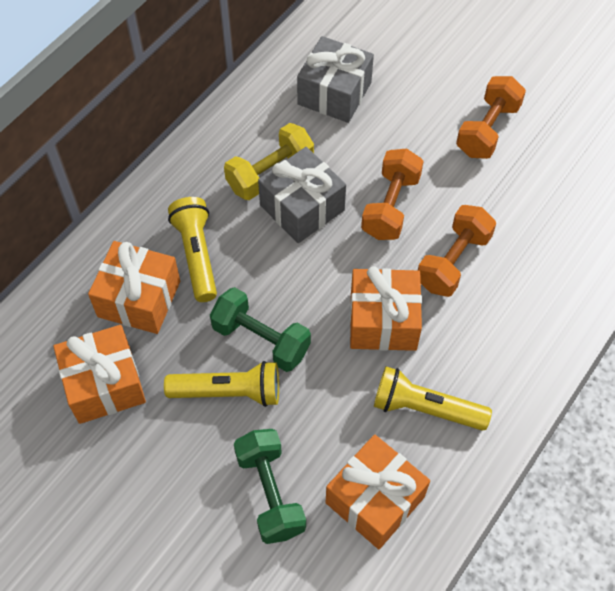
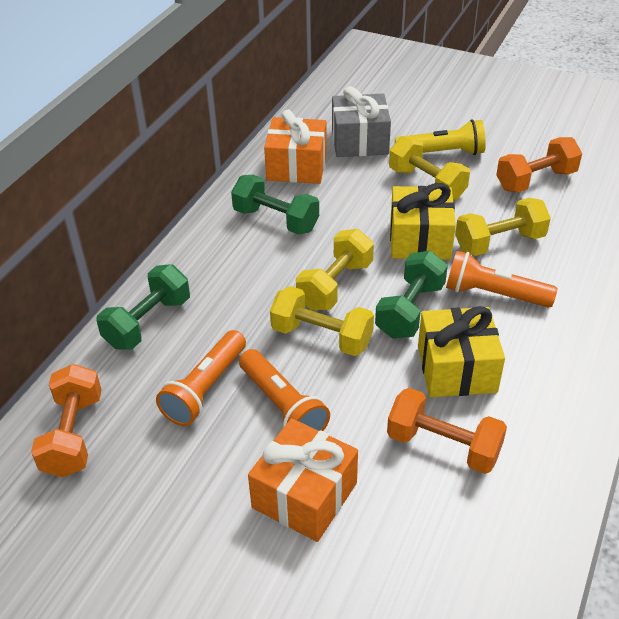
green dumbbell: 2 -> 3
grey gift: 2 -> 1
orange flashlight: 0 -> 3
orange gift: 4 -> 2
yellow dumbbell: 1 -> 4
yellow flashlight: 3 -> 1
yellow gift: 0 -> 2

